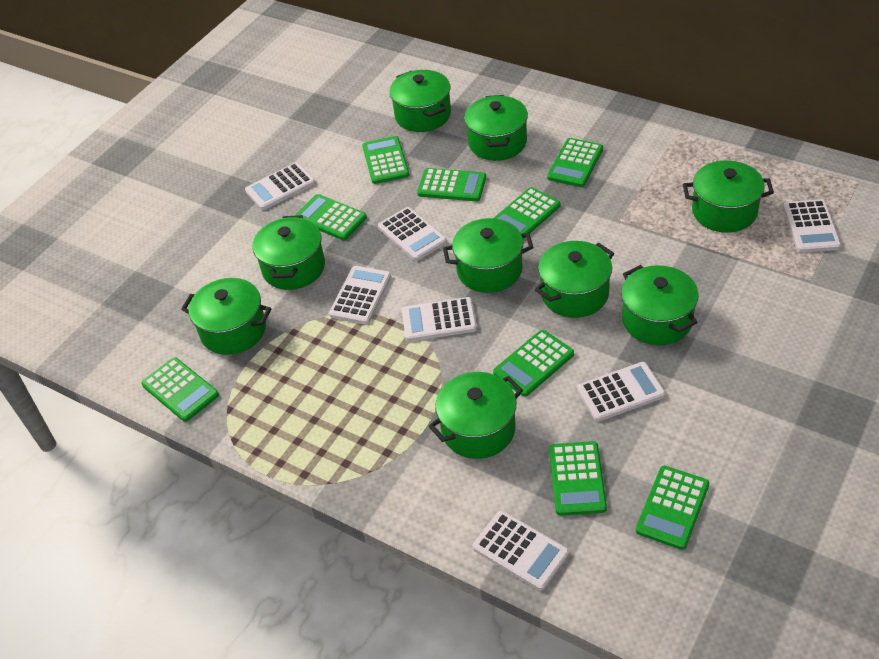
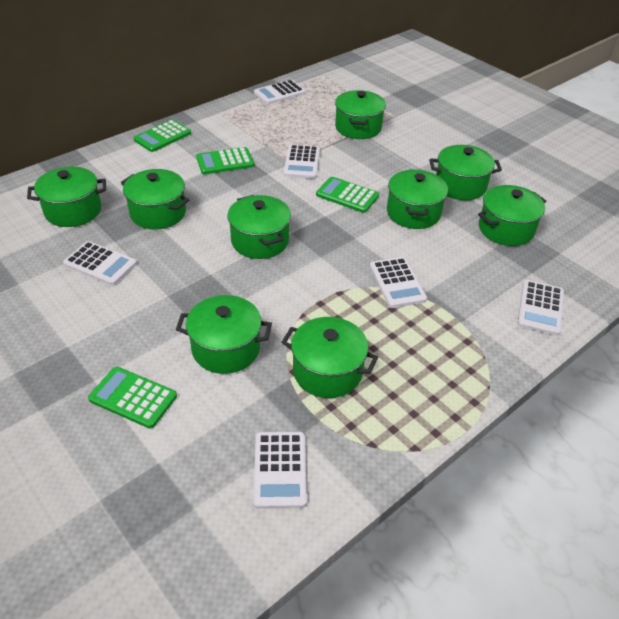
green calculator: 9 -> 4
white calculator: 7 -> 6

